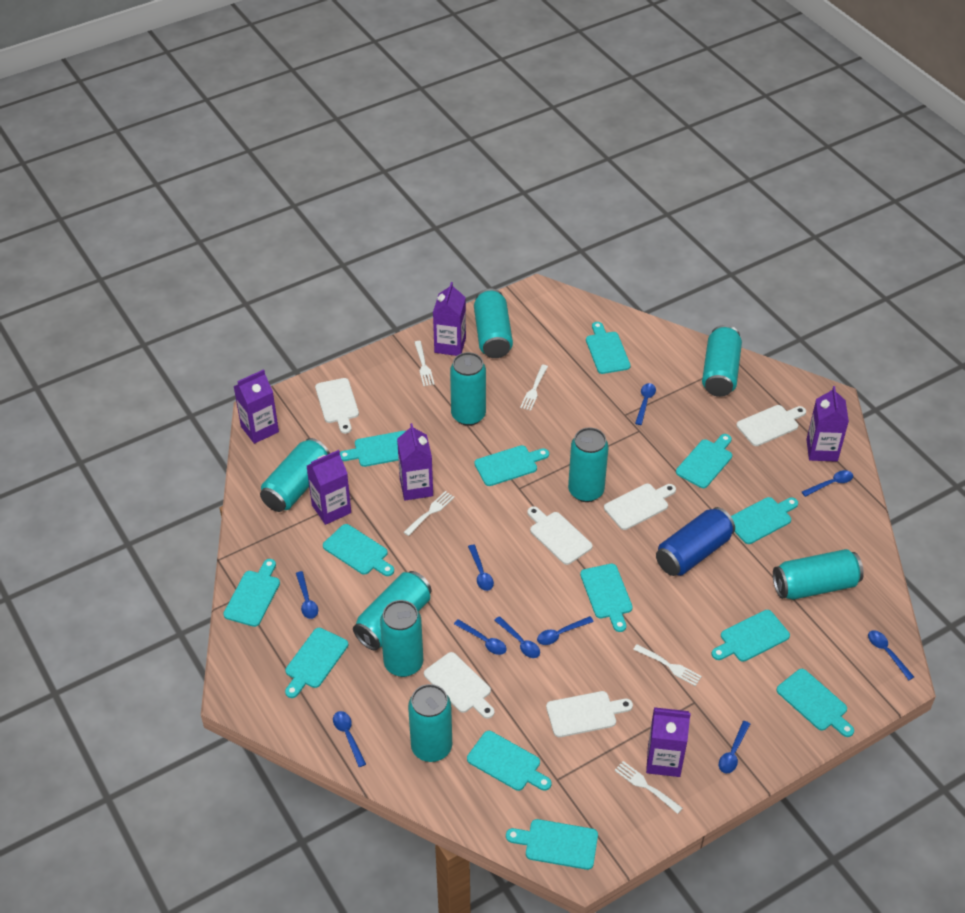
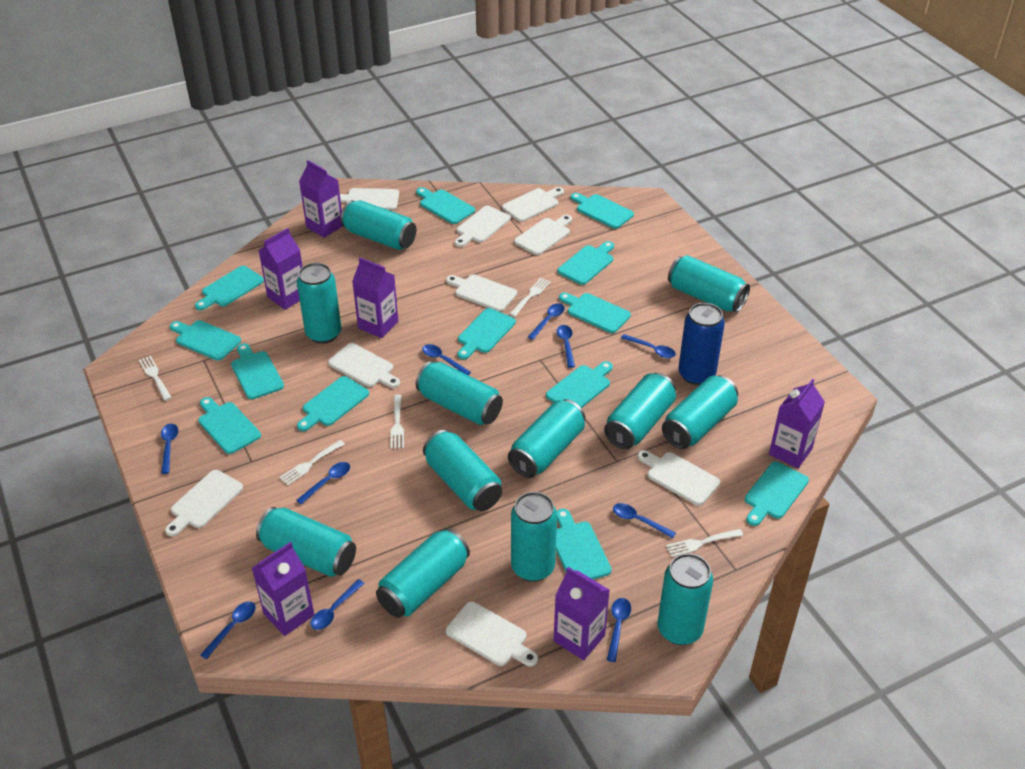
turquoise can: 9 -> 12
white cutting board: 6 -> 9

